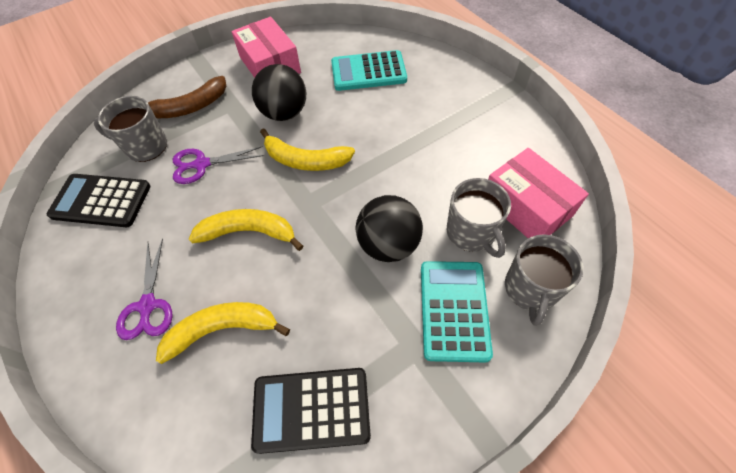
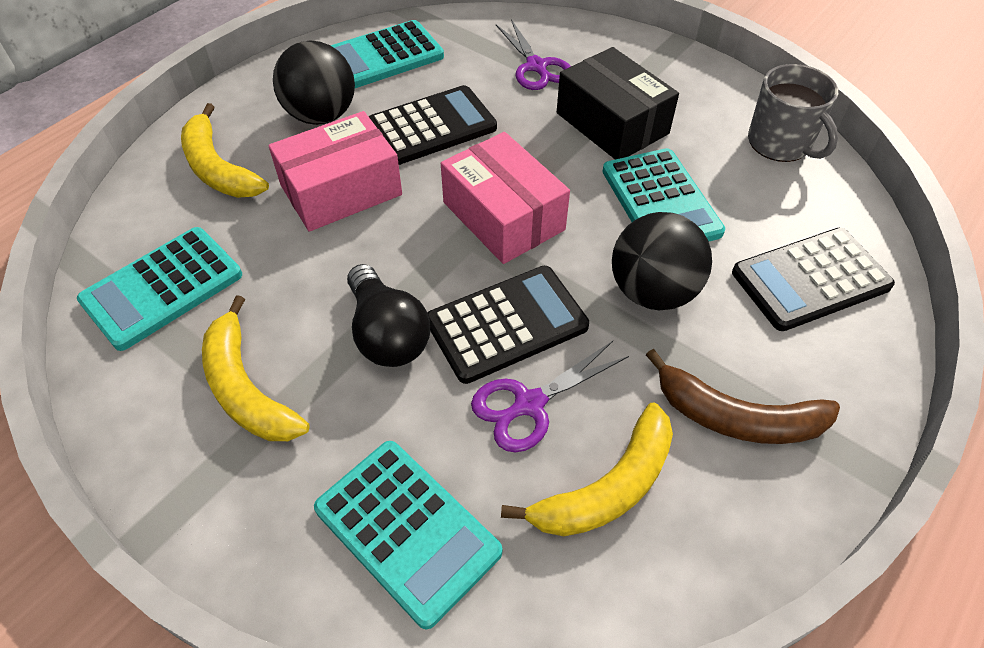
black box: 0 -> 1
black calculator: 2 -> 3
black light bulb: 0 -> 1
grey mug: 3 -> 1
turquoise calculator: 2 -> 4

